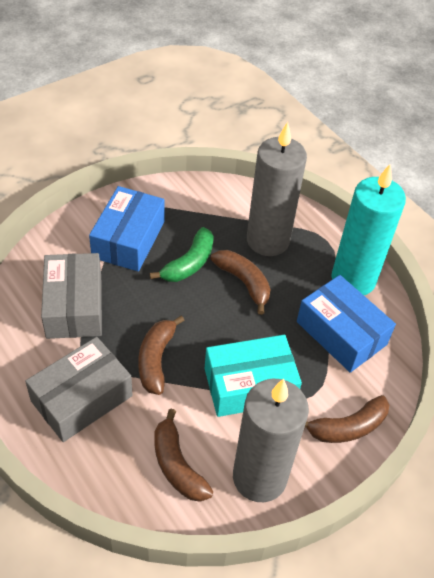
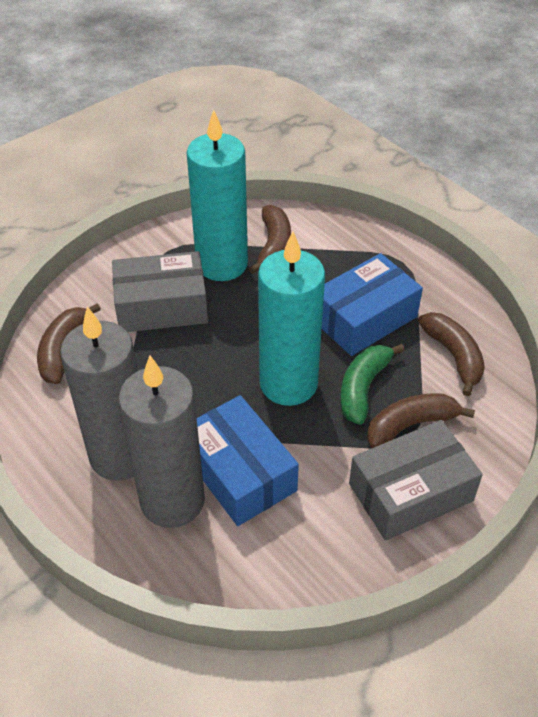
turquoise box: 1 -> 0
turquoise candle: 1 -> 2

